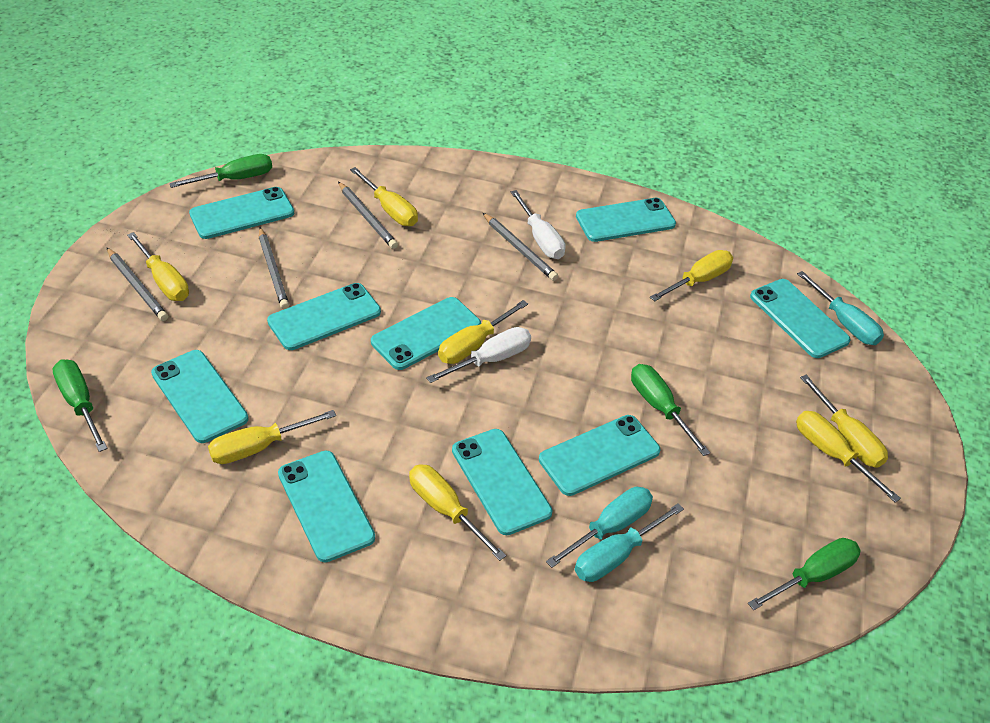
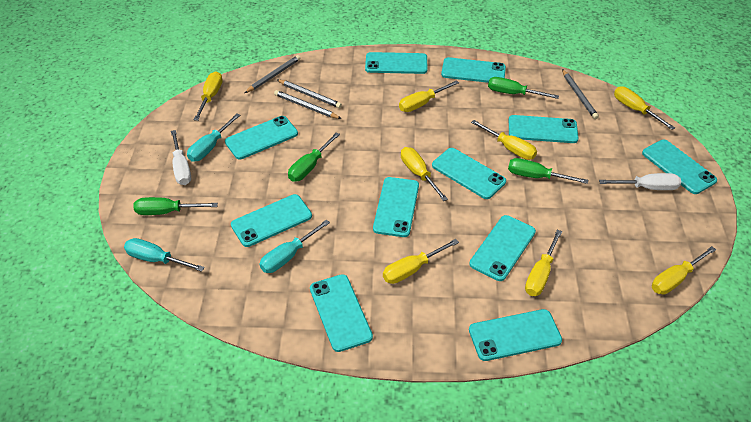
turquoise phone: 9 -> 11

